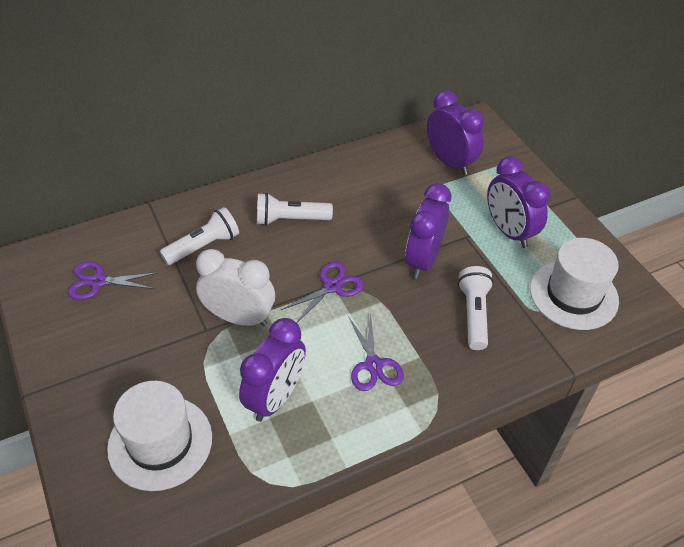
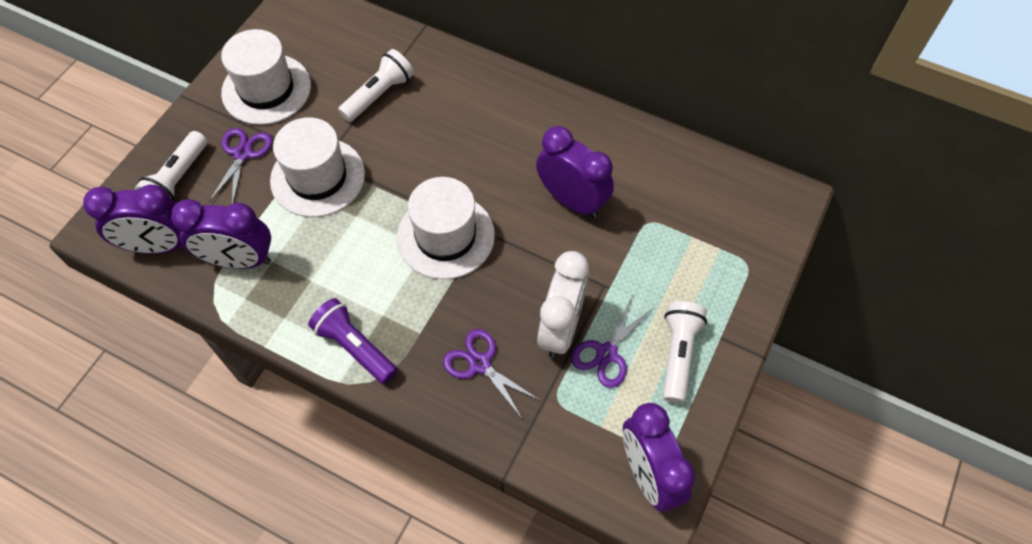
purple flashlight: 0 -> 1
white hat: 2 -> 3

